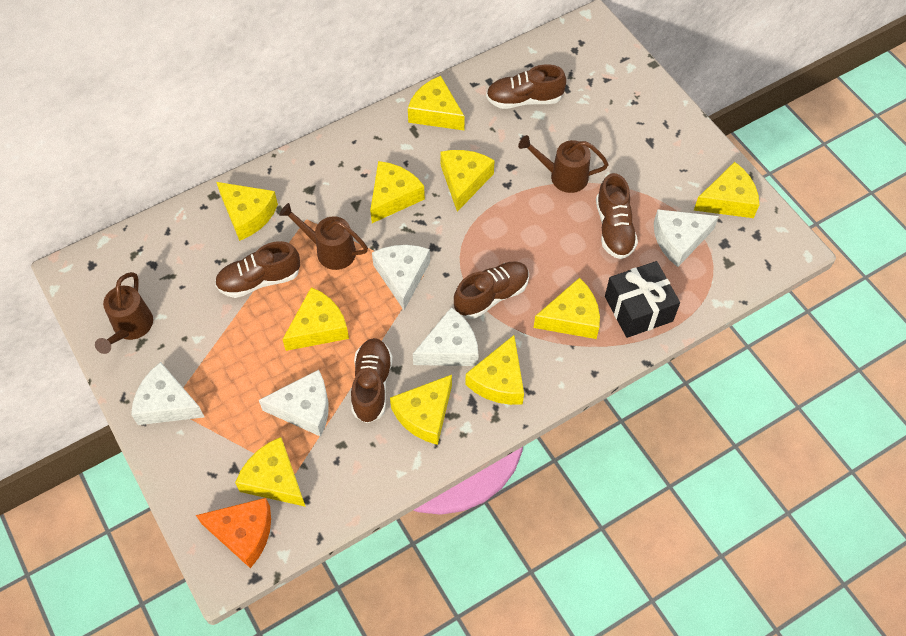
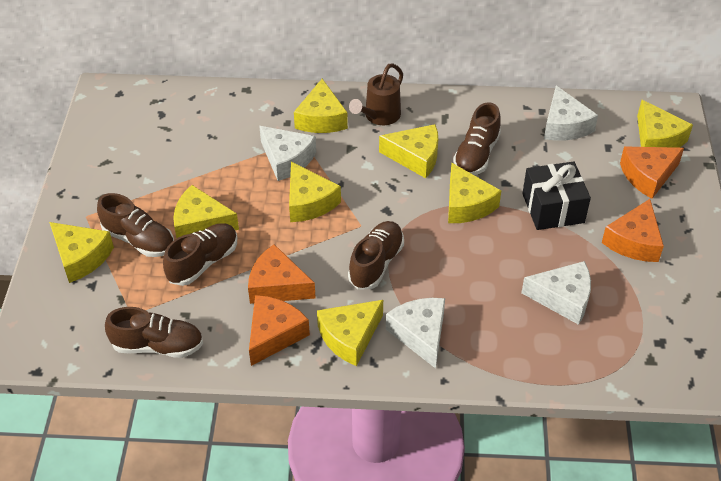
brown watering can: 3 -> 1
orange cheese: 1 -> 4
white cheese: 5 -> 4
yellow cheese: 10 -> 8

